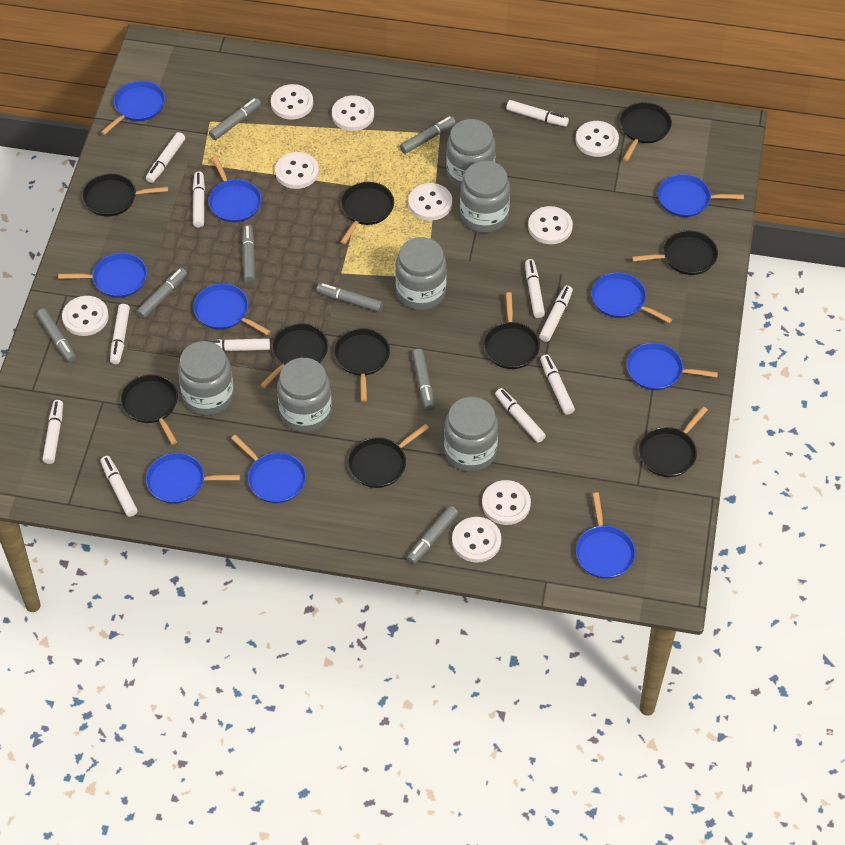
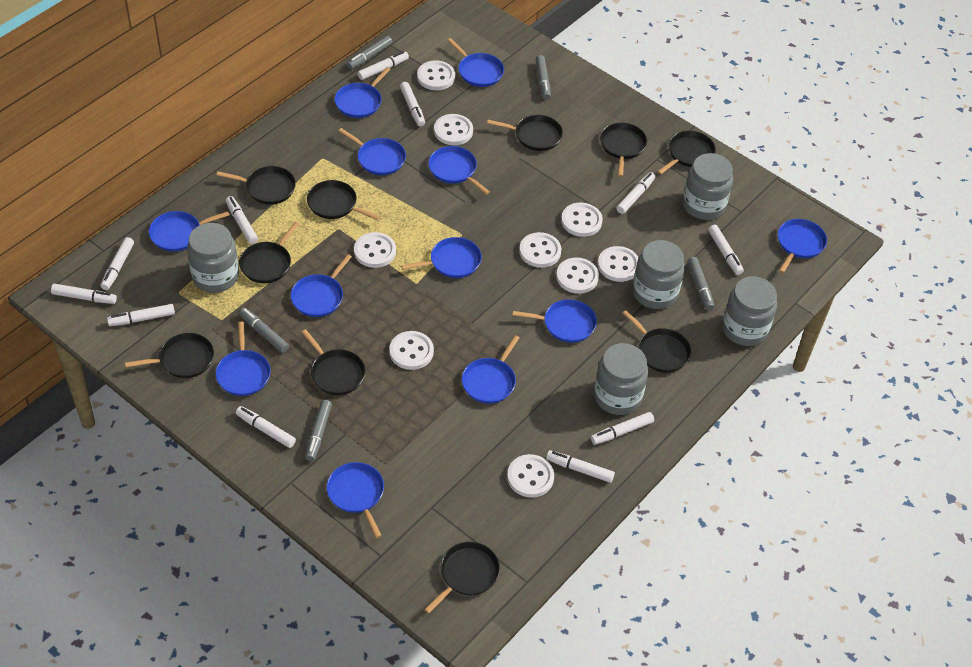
blue pan: 10 -> 12
grey jar: 6 -> 5
grey marker: 8 -> 5

